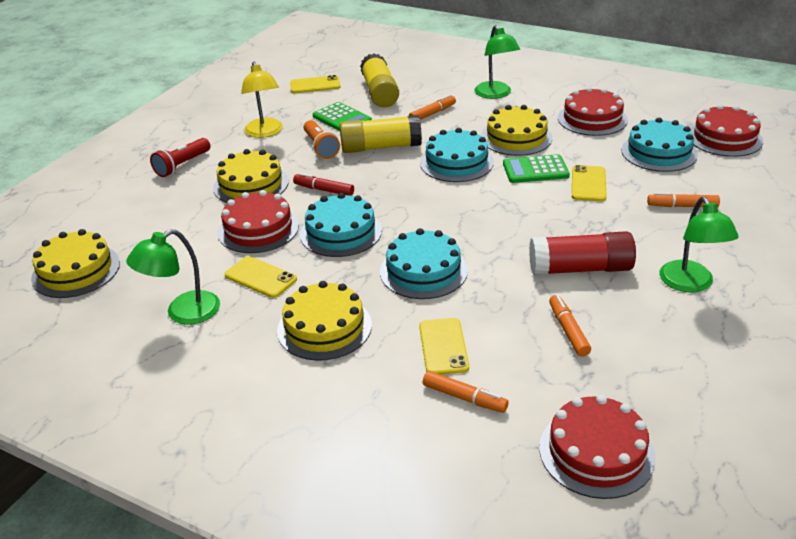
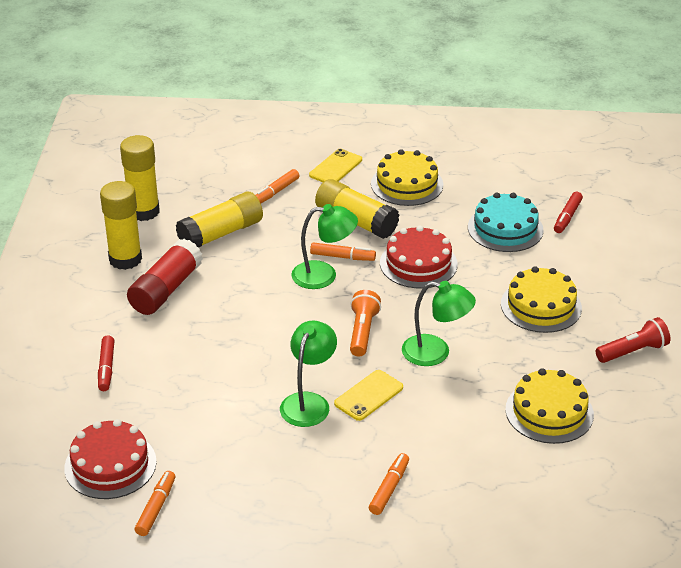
green calculator: 2 -> 0
red cake: 4 -> 2
red marker: 1 -> 2
turquoise cake: 4 -> 1
yellow cake: 4 -> 3
yellow glue stick: 2 -> 4
yellow lamp: 1 -> 0
yellow phone: 4 -> 2

